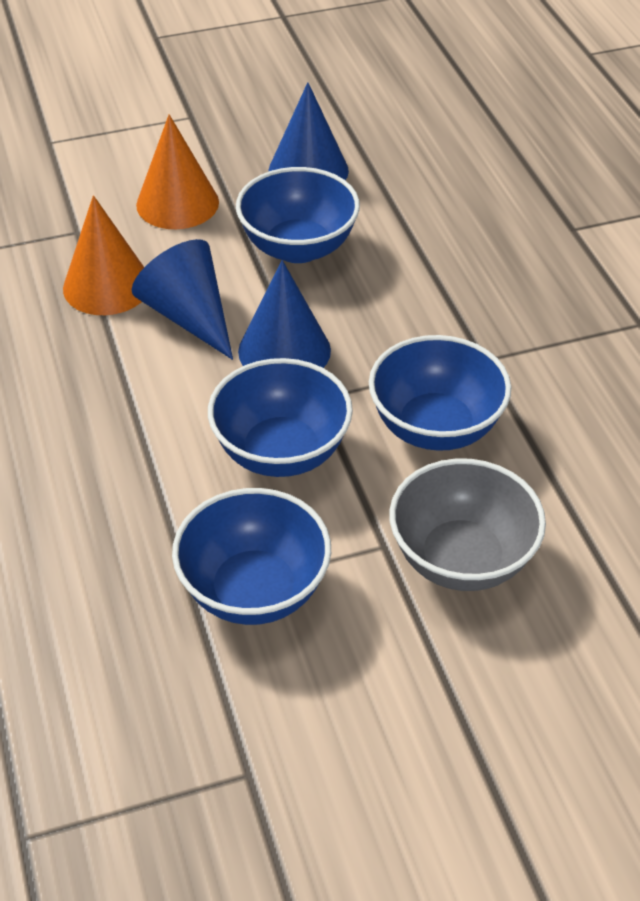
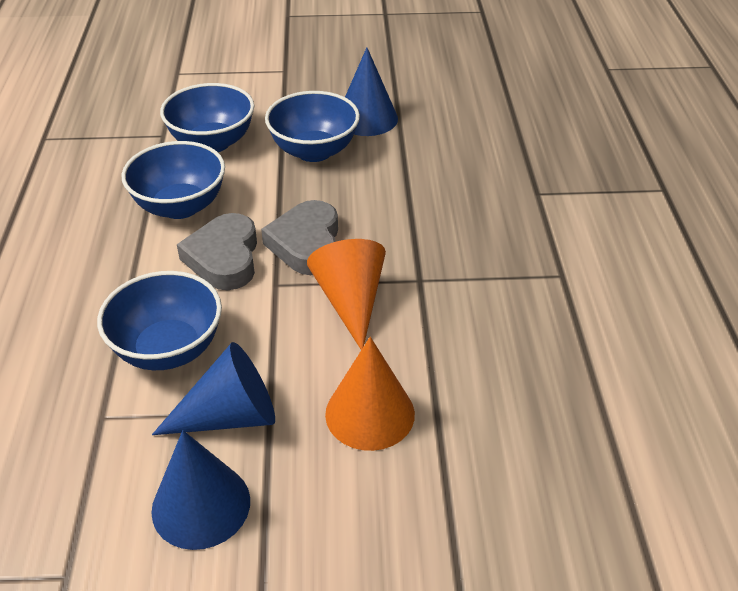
grey bowl: 1 -> 0
grey heart: 0 -> 2

